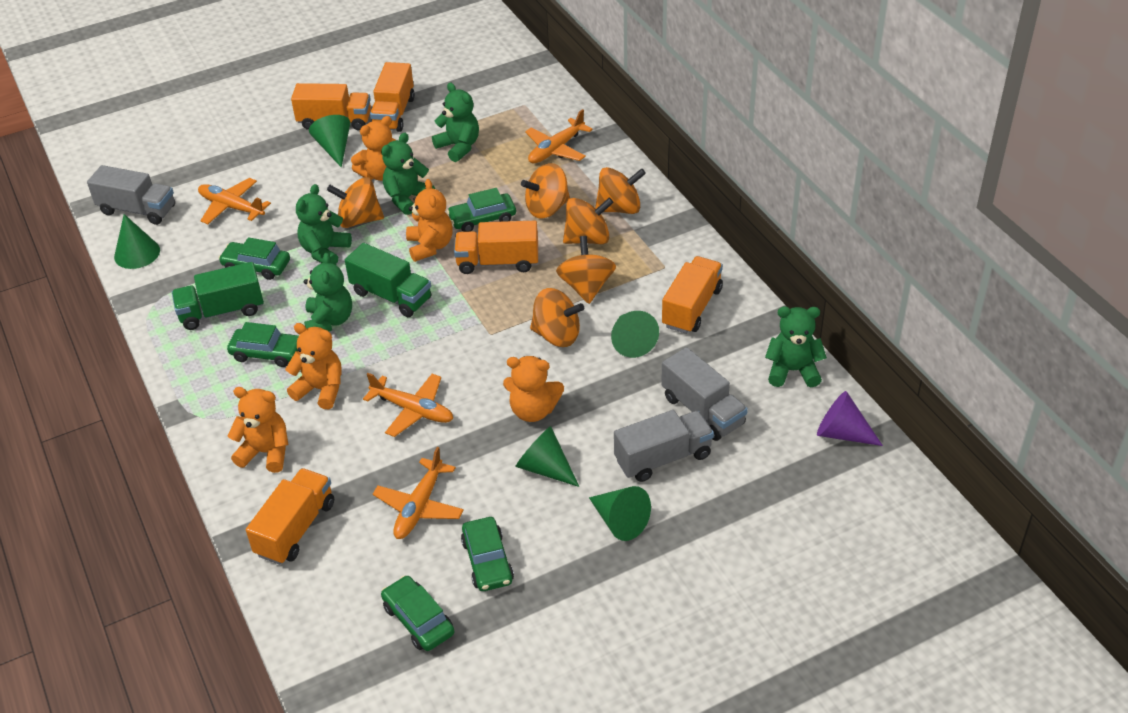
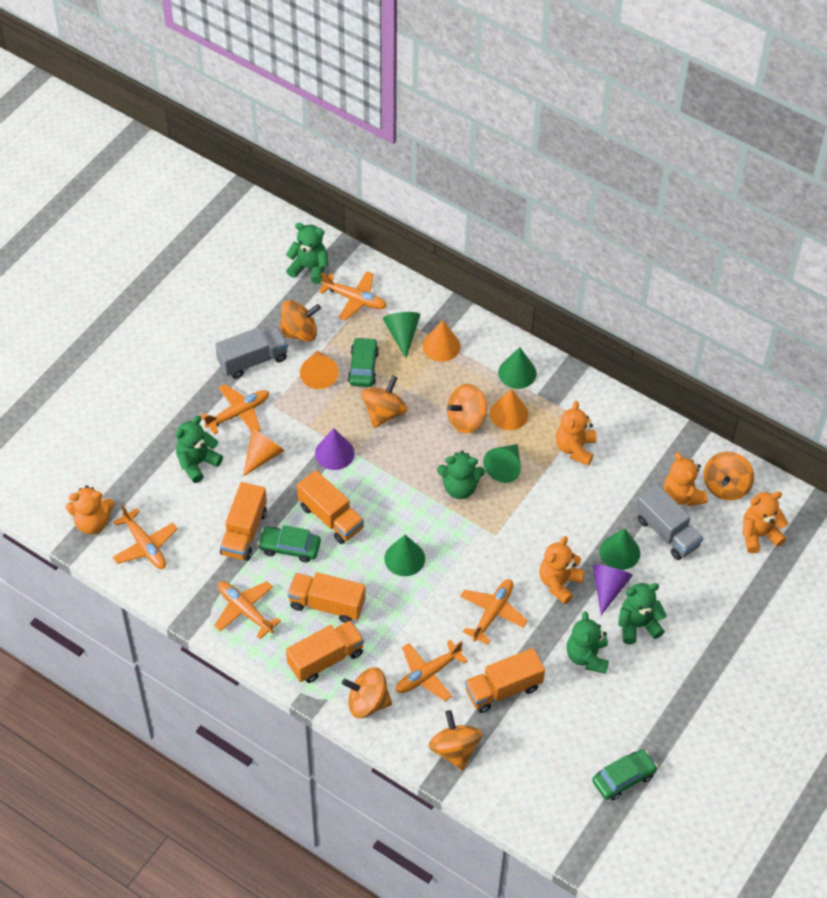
green car: 5 -> 3
green truck: 2 -> 0
grey truck: 3 -> 2
orange cone: 0 -> 4
orange plane: 4 -> 6
purple cone: 1 -> 2

